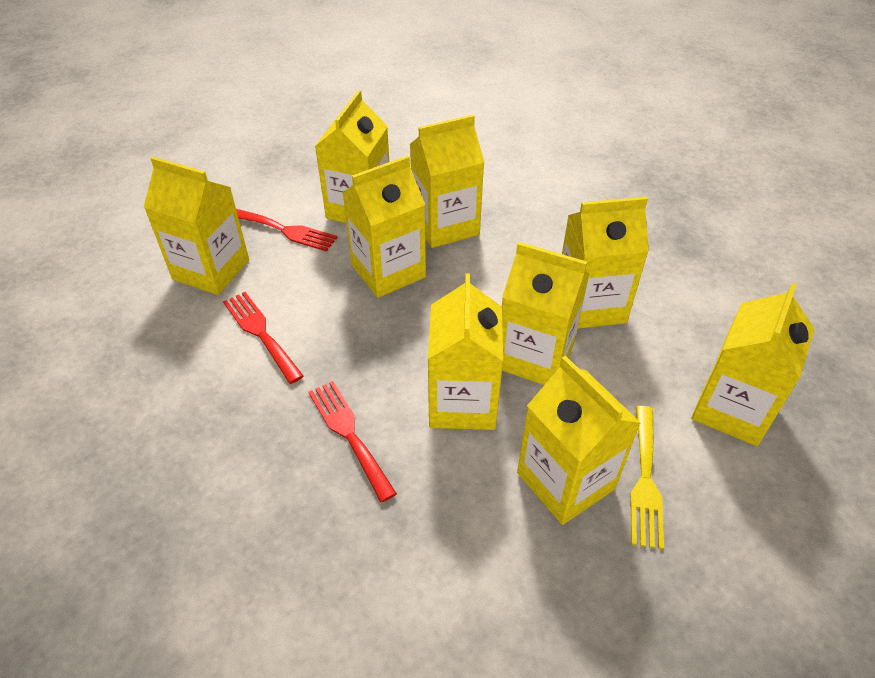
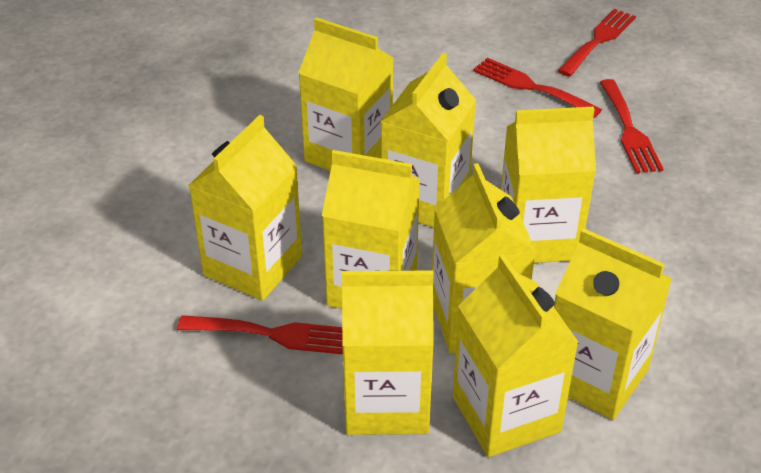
red fork: 3 -> 4
yellow fork: 1 -> 0

